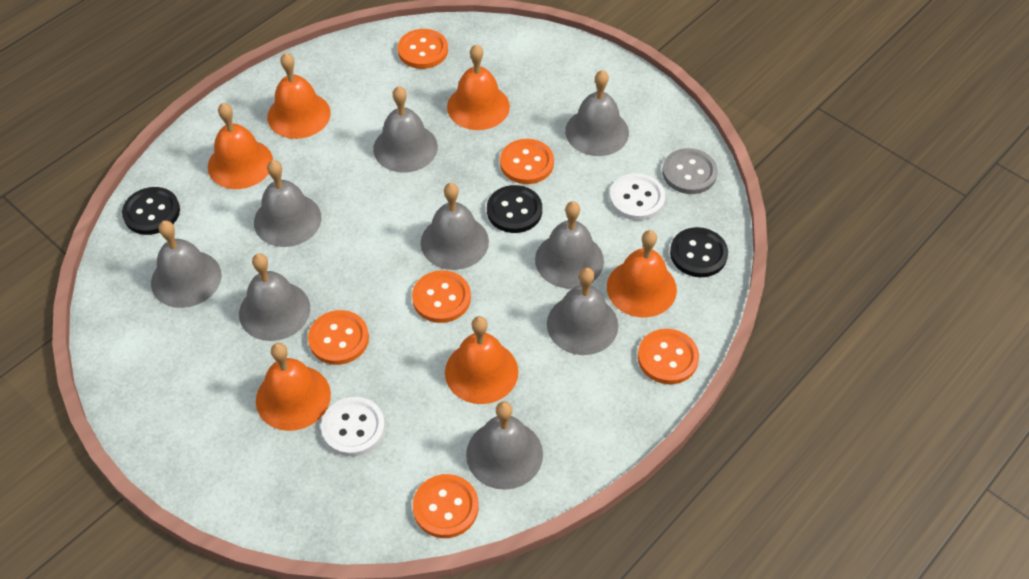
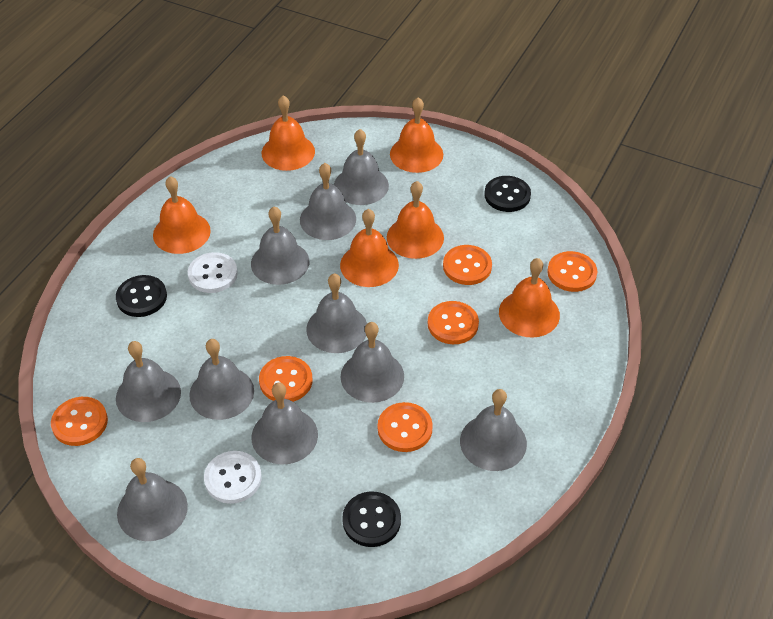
grey bell: 9 -> 10
grey button: 1 -> 0

